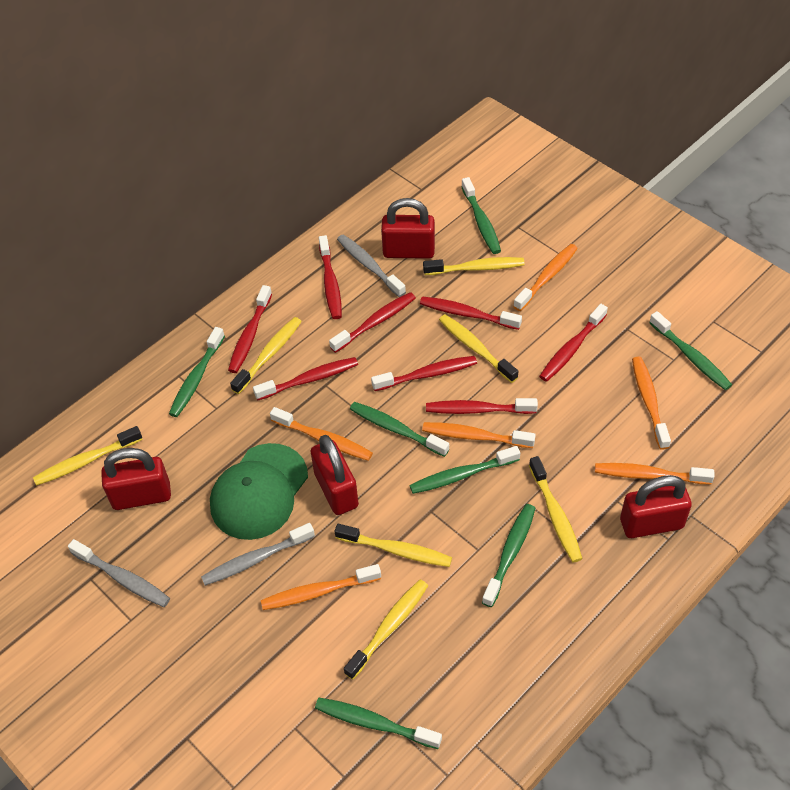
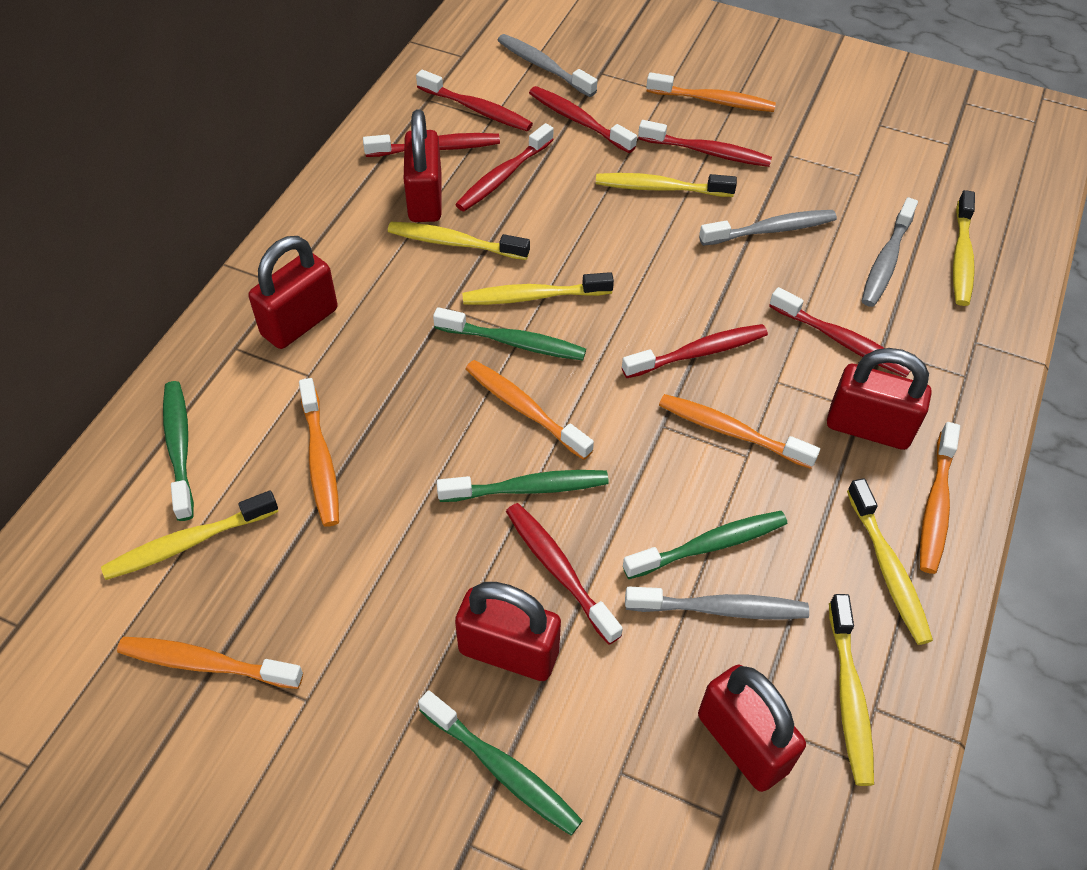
green cap: 1 -> 0
green toothbrush: 7 -> 5
grey toothbrush: 3 -> 4
red padlock: 4 -> 5

